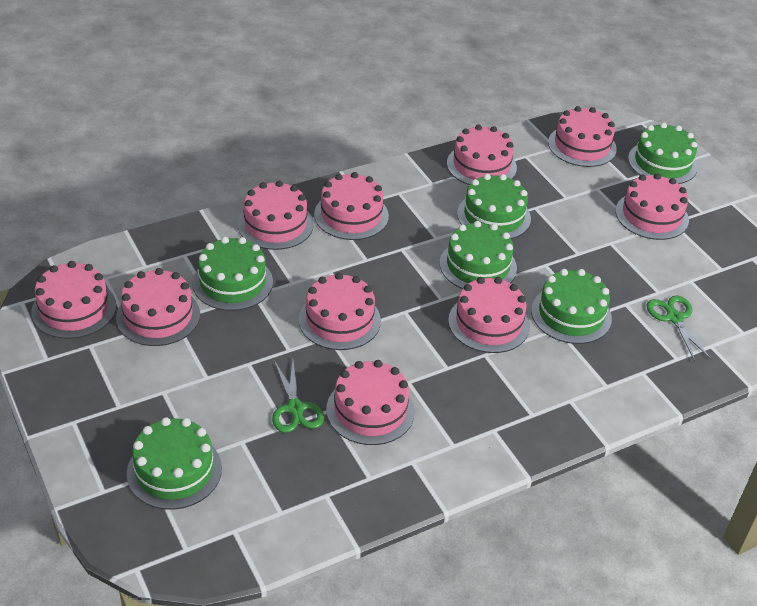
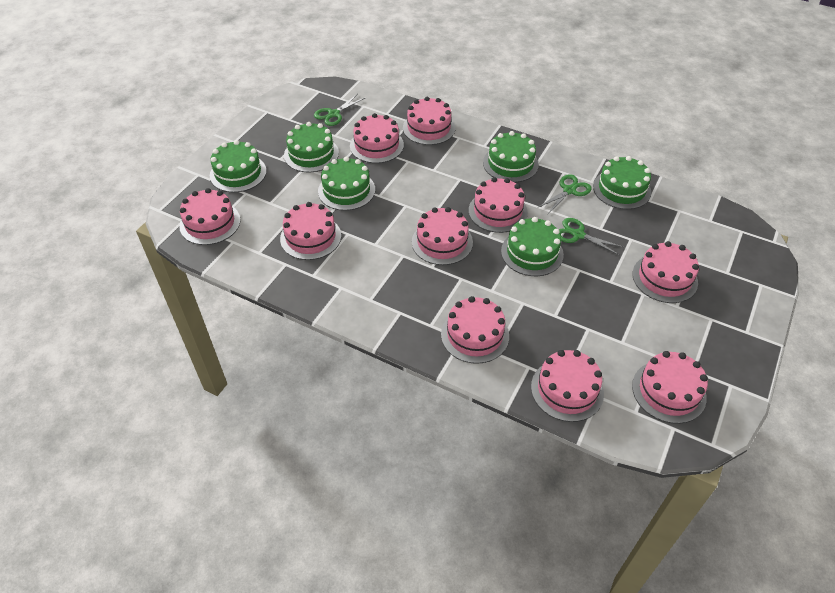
green scissors: 2 -> 3

